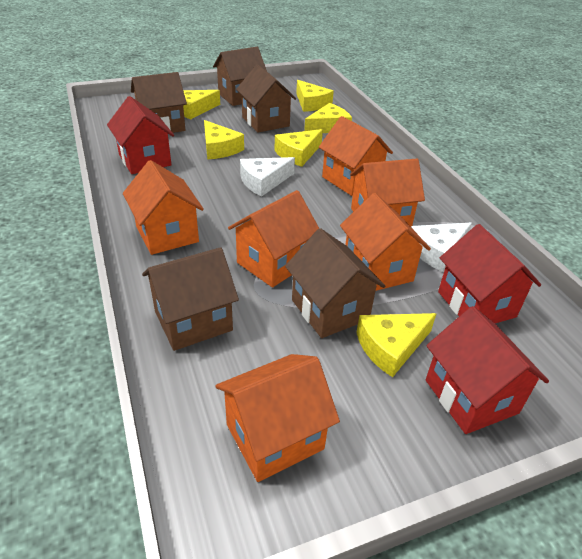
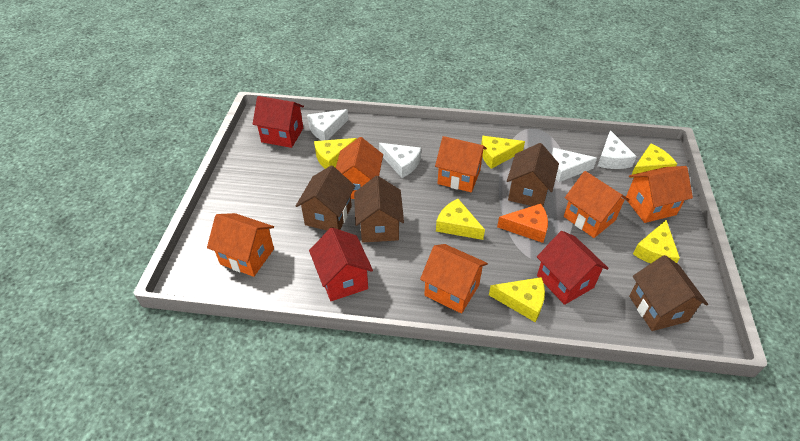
brown house: 5 -> 4
orange cheese: 0 -> 1
white cheese: 2 -> 4

